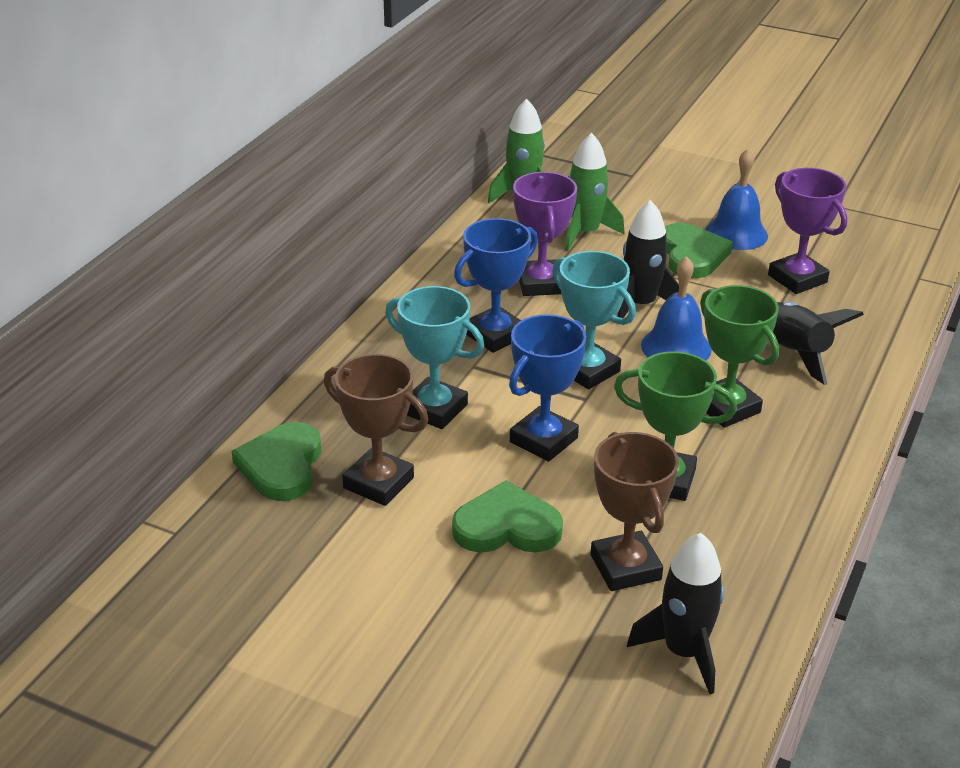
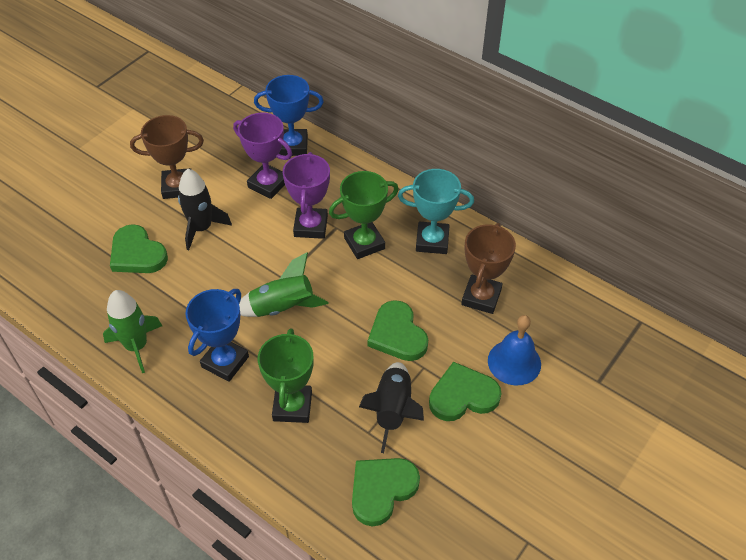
black rocket: 3 -> 2
blue bell: 2 -> 1
green heart: 3 -> 4
turquoise trophy: 2 -> 1

